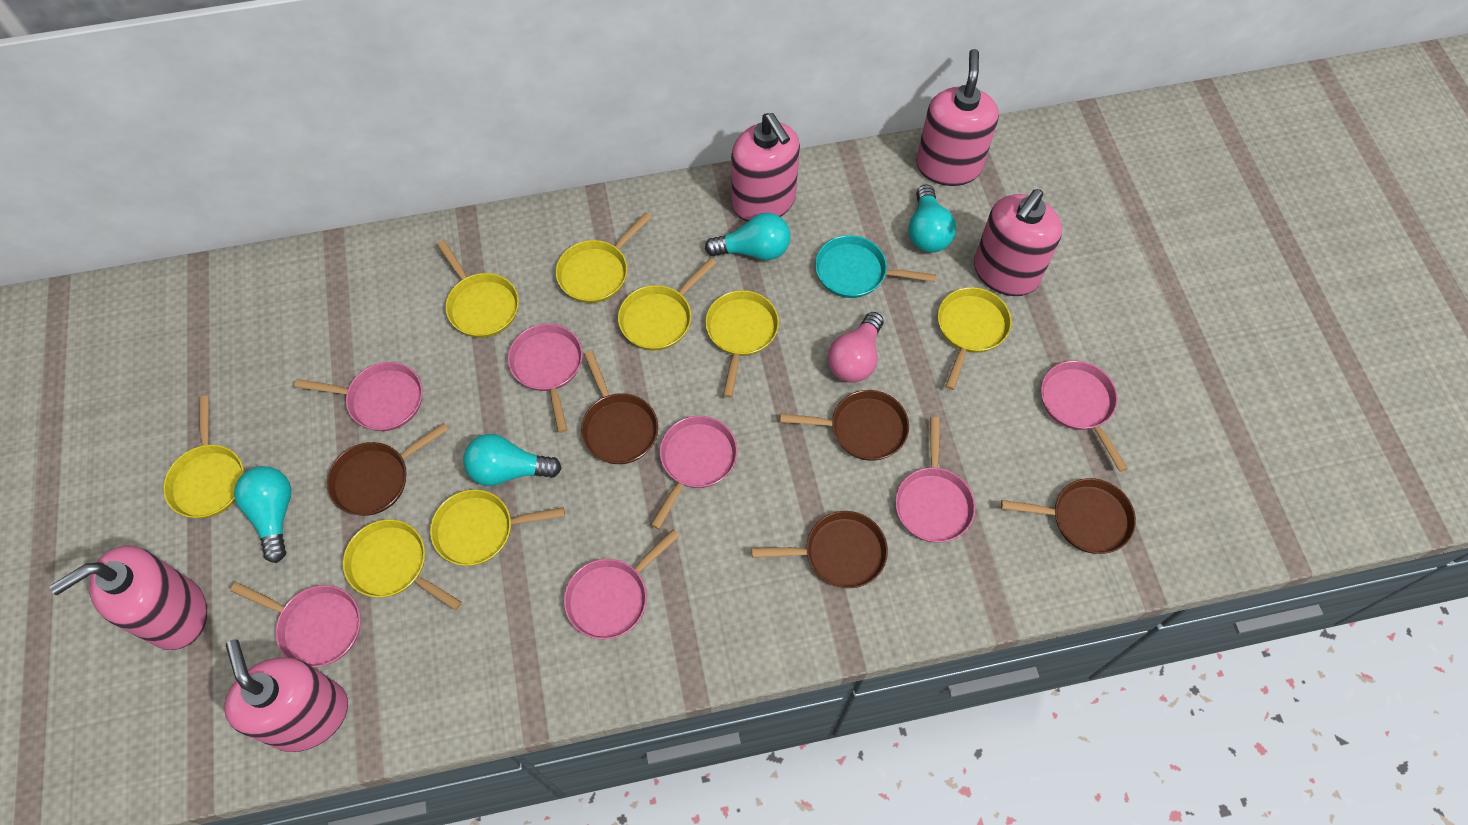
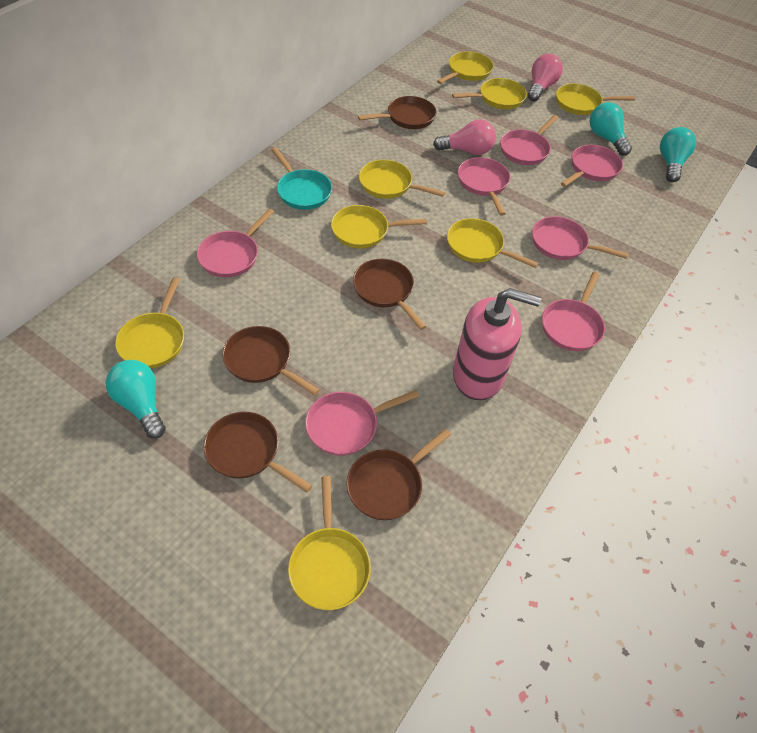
pink light bulb: 1 -> 2
pink soap dispenser: 5 -> 1
turquoise light bulb: 4 -> 3

